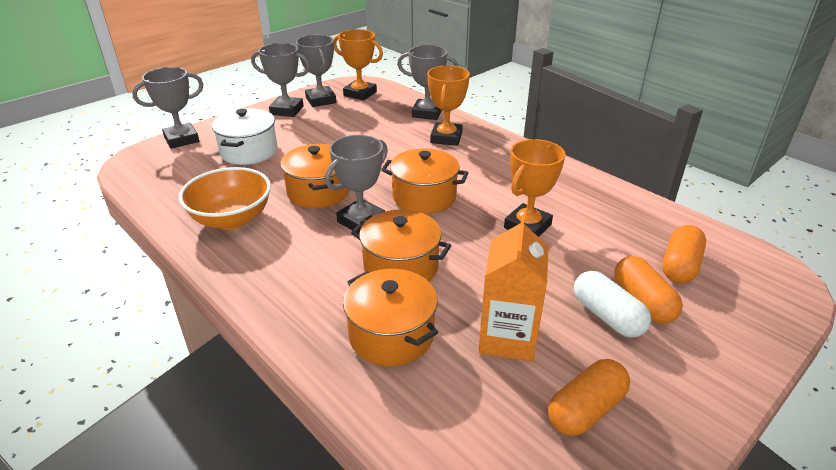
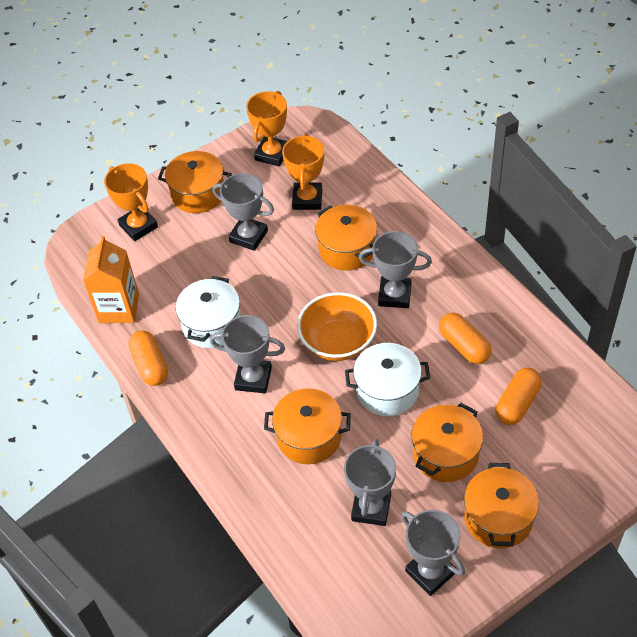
orange pot: 4 -> 5
white capsule: 1 -> 0
white pot: 1 -> 2

